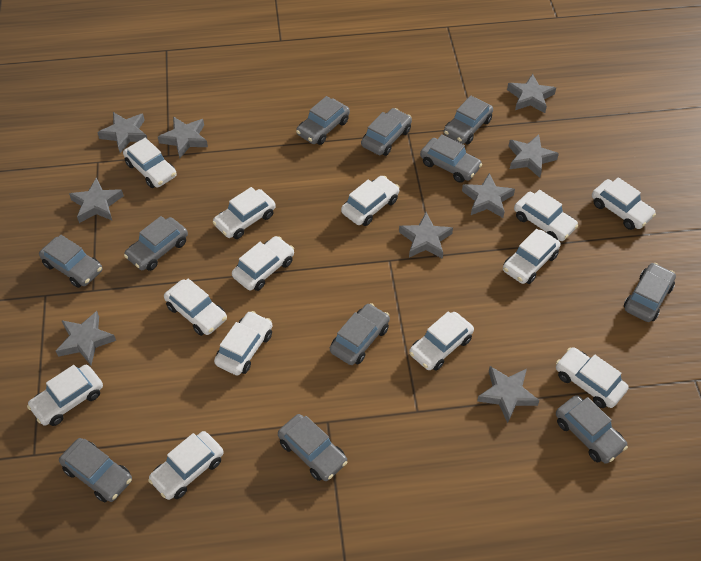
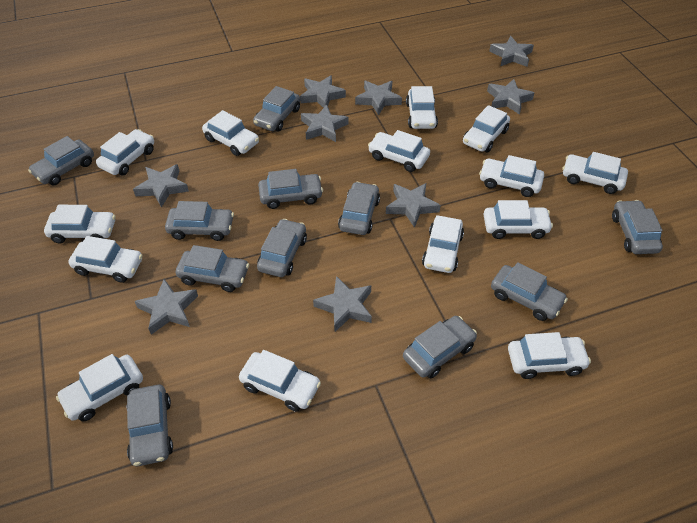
white car: 13 -> 14

